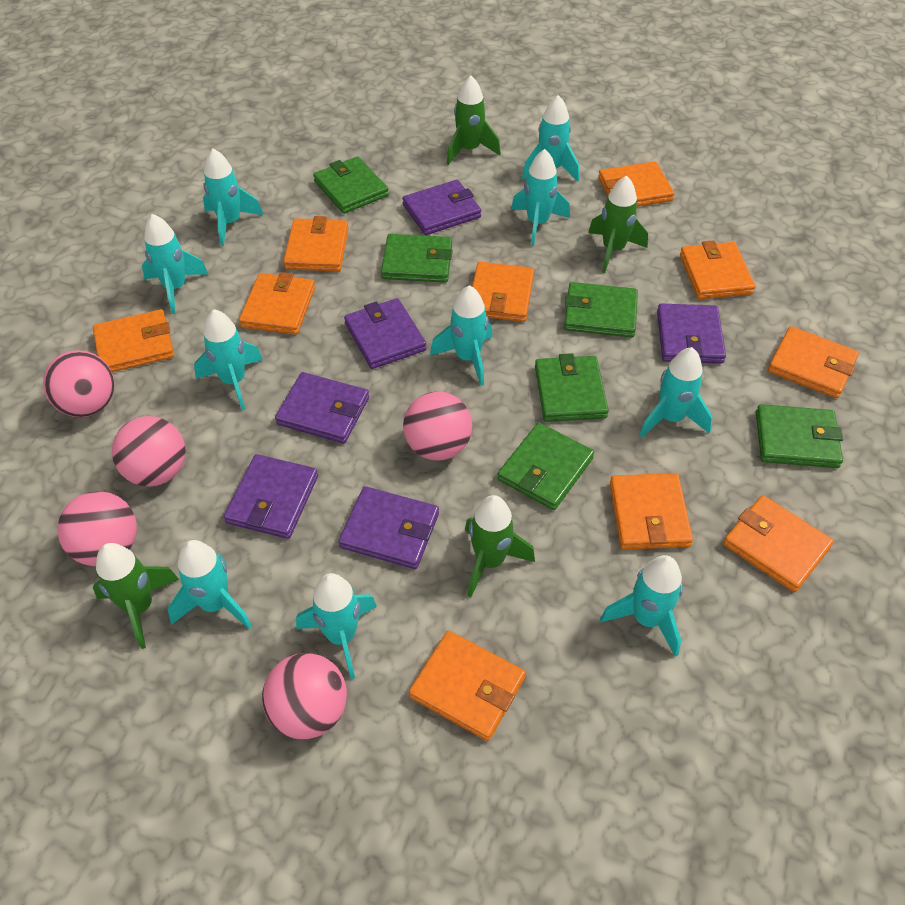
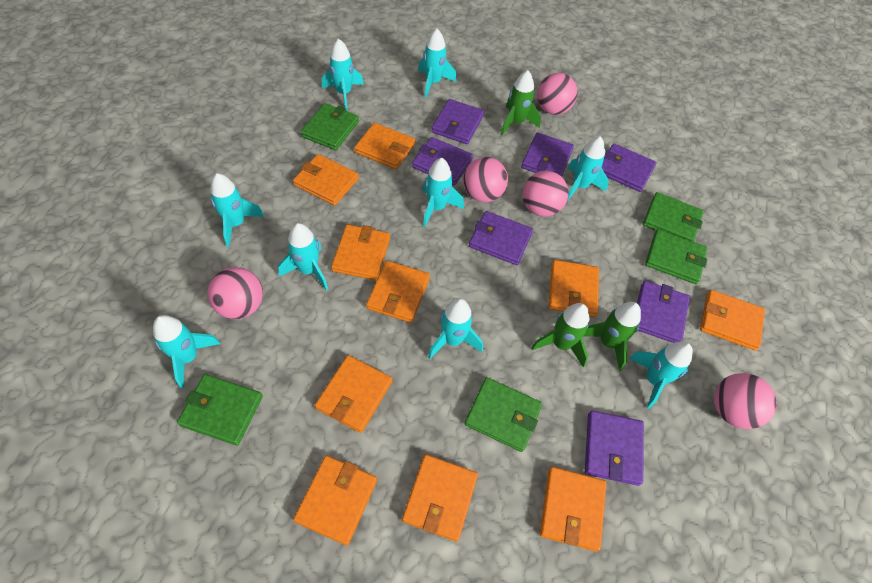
green rocket: 4 -> 3
green wallet: 6 -> 5
purple wallet: 6 -> 7
turquoise rocket: 10 -> 9

